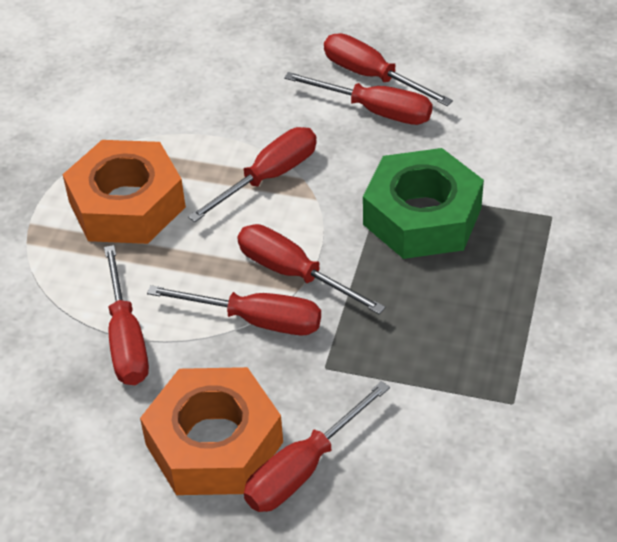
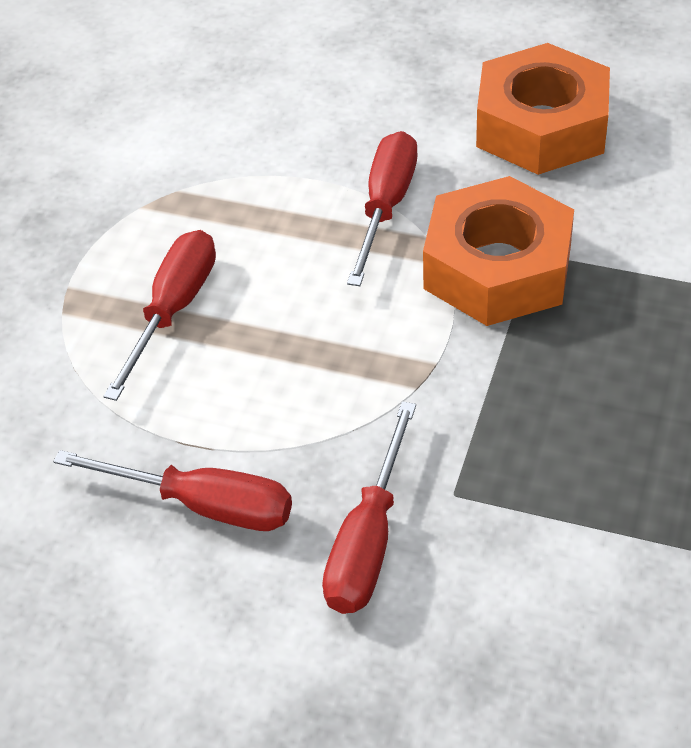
green nut: 1 -> 0
red screwdriver: 7 -> 4

